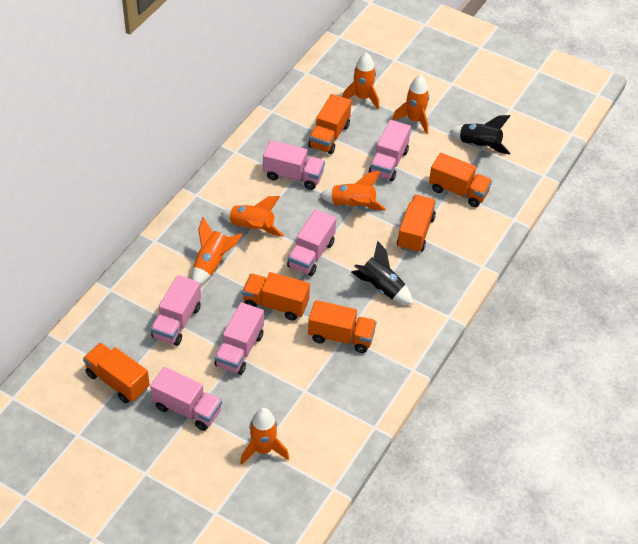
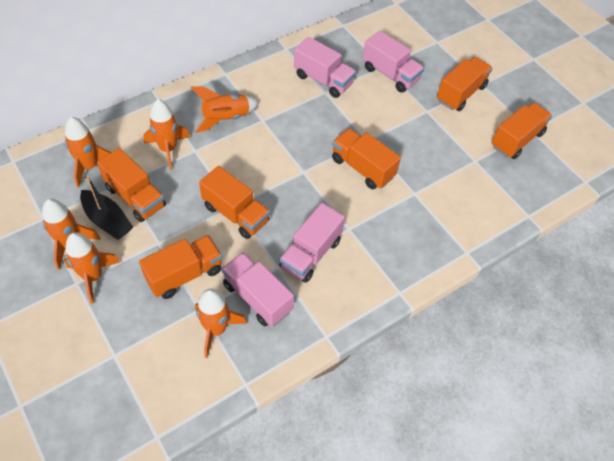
black boat: 0 -> 1
black rocket: 2 -> 0
pink truck: 6 -> 4

